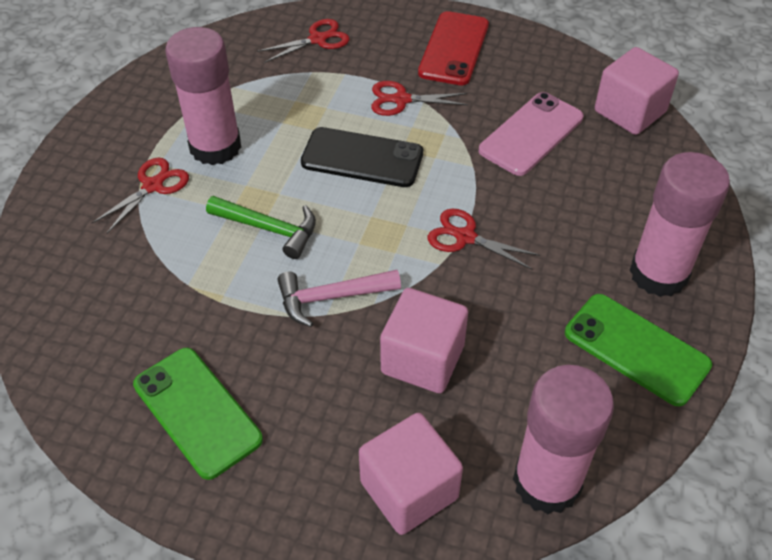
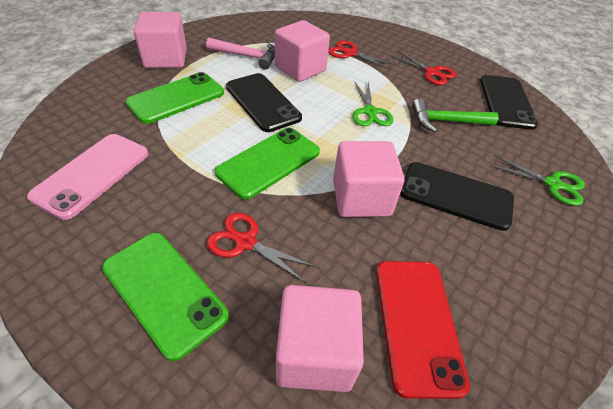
black phone: 1 -> 3
green phone: 2 -> 3
green scissors: 0 -> 2
pink cube: 3 -> 4
pink glue stick: 3 -> 0
red scissors: 4 -> 3

